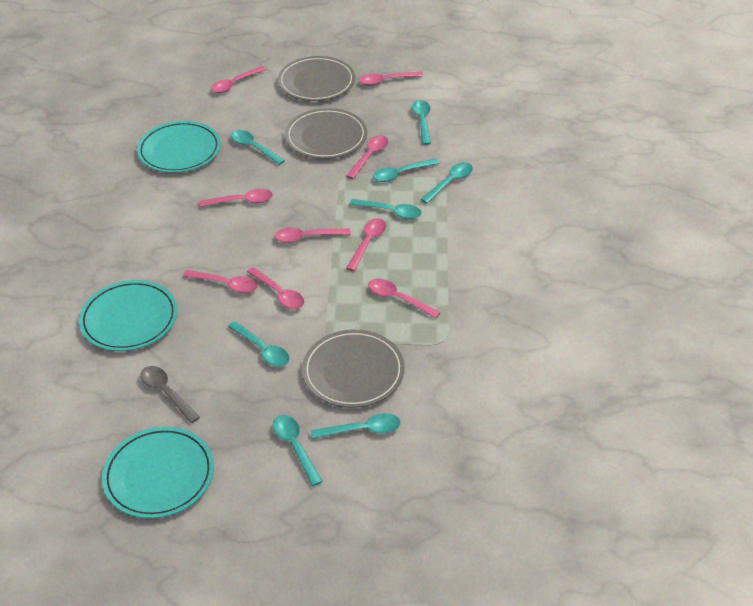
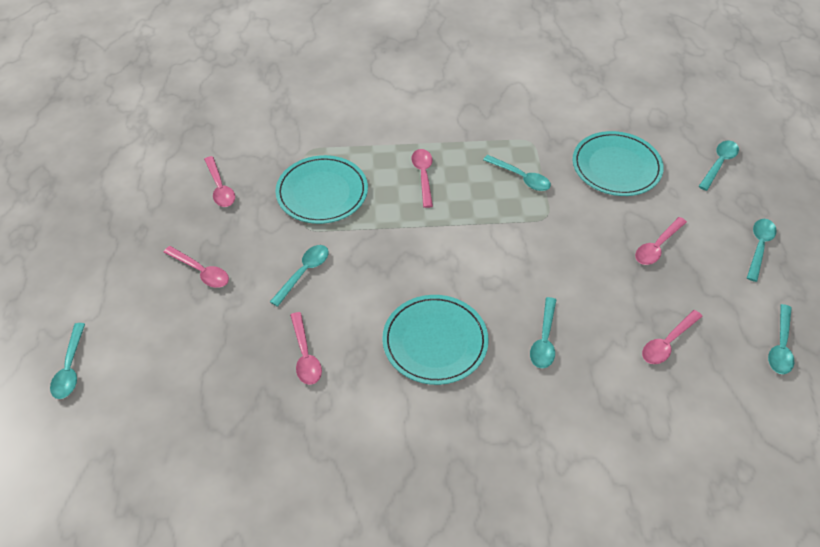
grey plate: 3 -> 0
grey spoon: 1 -> 0
pink spoon: 9 -> 6
turquoise spoon: 8 -> 7

